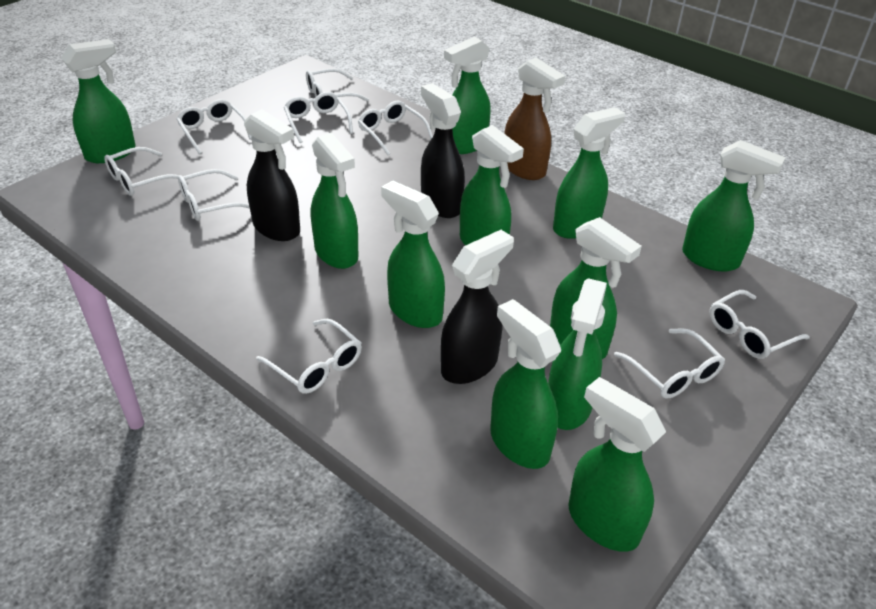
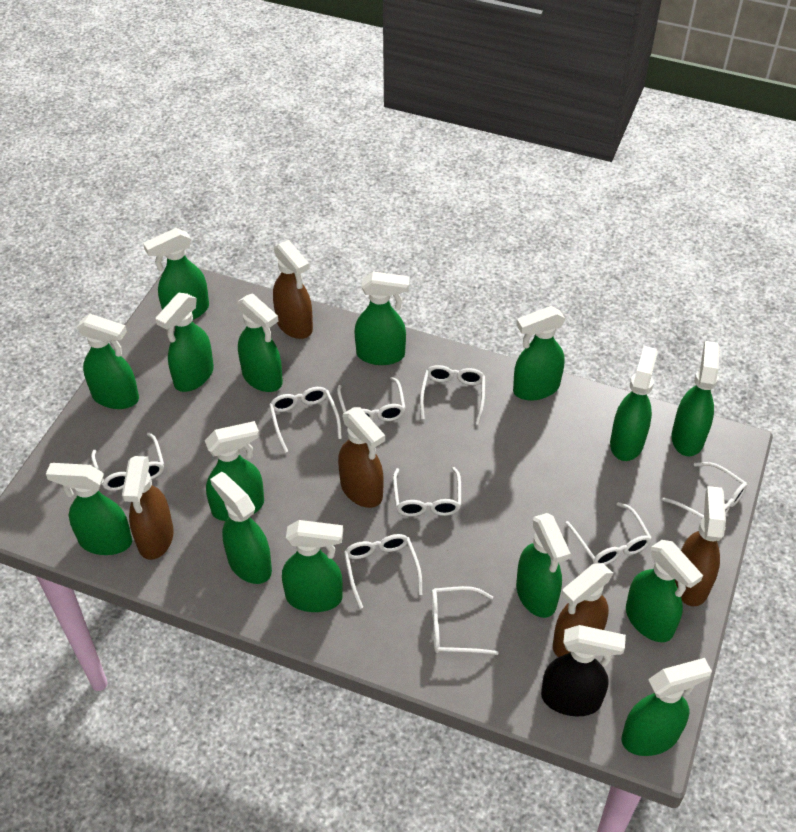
black spray bottle: 3 -> 1
brown spray bottle: 1 -> 5
green spray bottle: 11 -> 15

